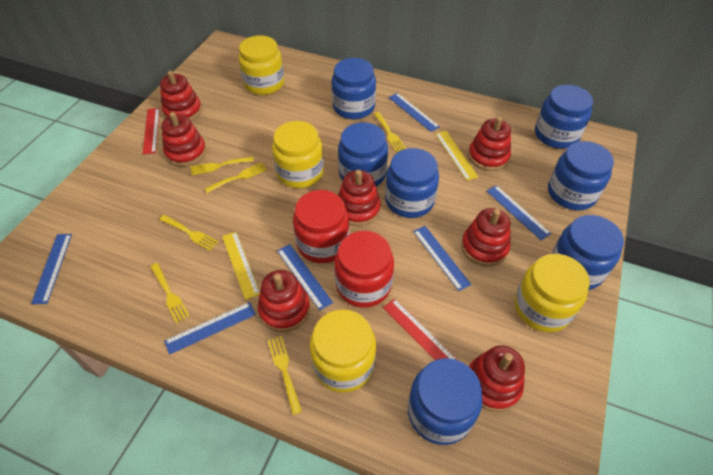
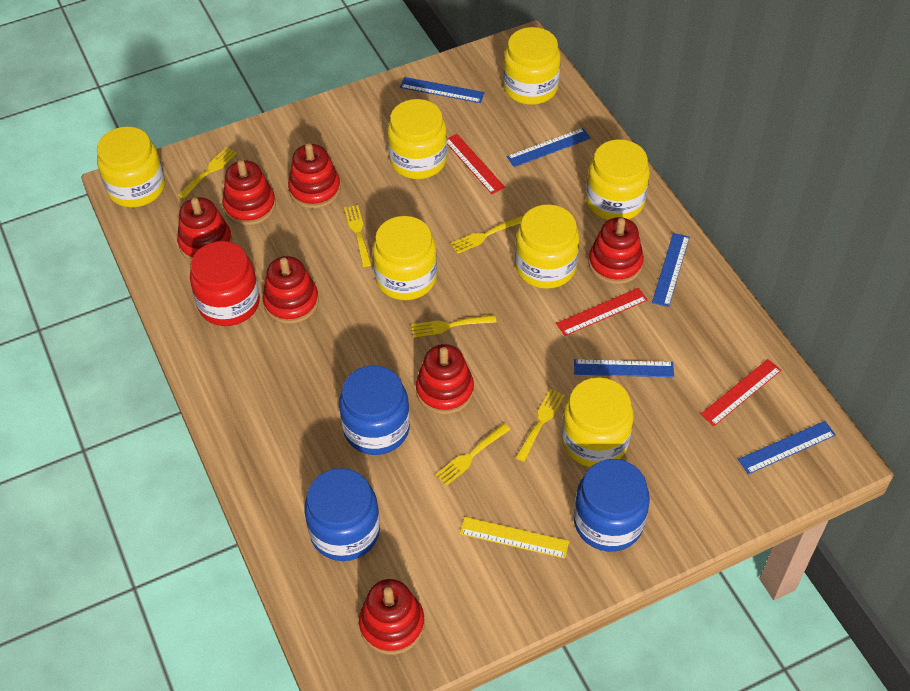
blue jar: 7 -> 3
blue ruler: 6 -> 5
red jar: 2 -> 1
red ruler: 2 -> 3
yellow jar: 4 -> 7
yellow ruler: 2 -> 1

